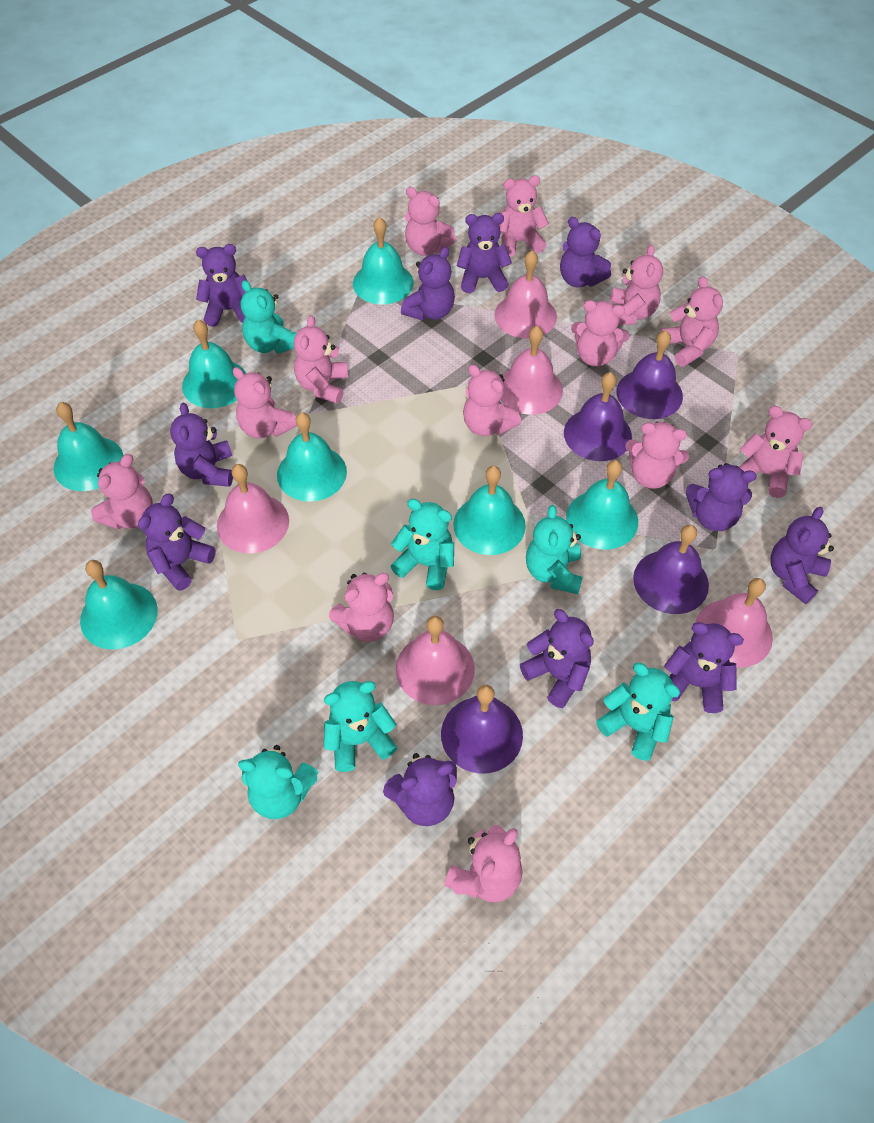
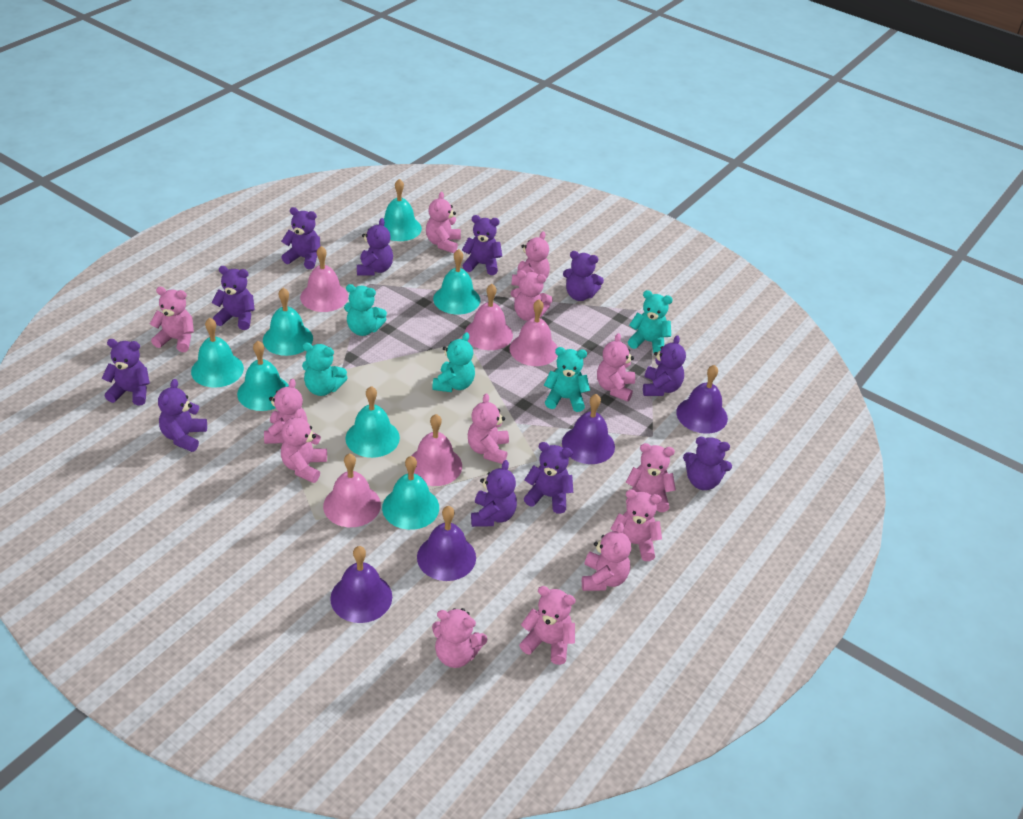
turquoise teddy bear: 6 -> 5

